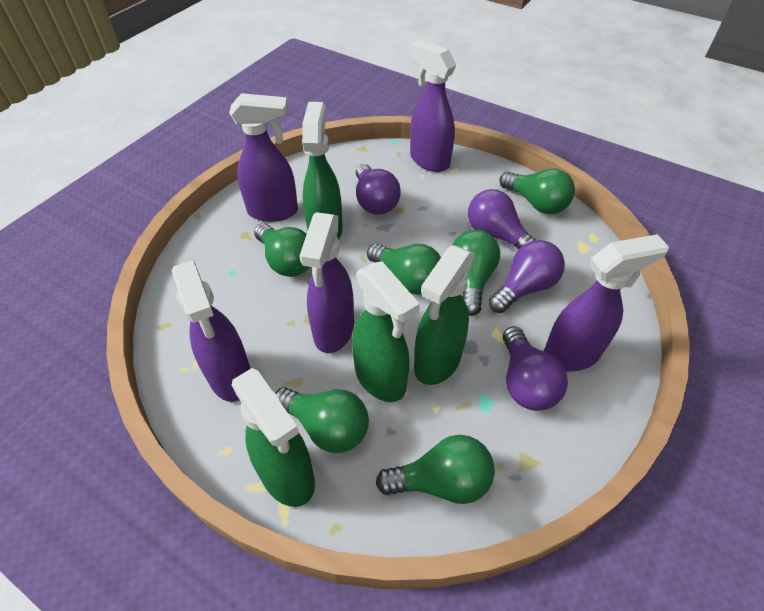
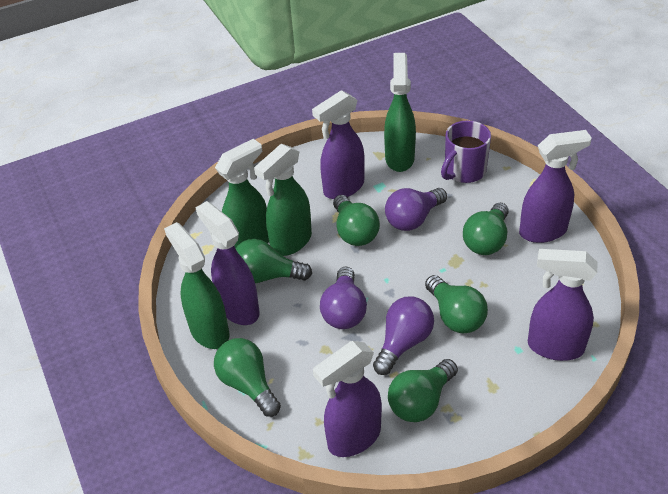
purple light bulb: 4 -> 3
purple mug: 0 -> 1

